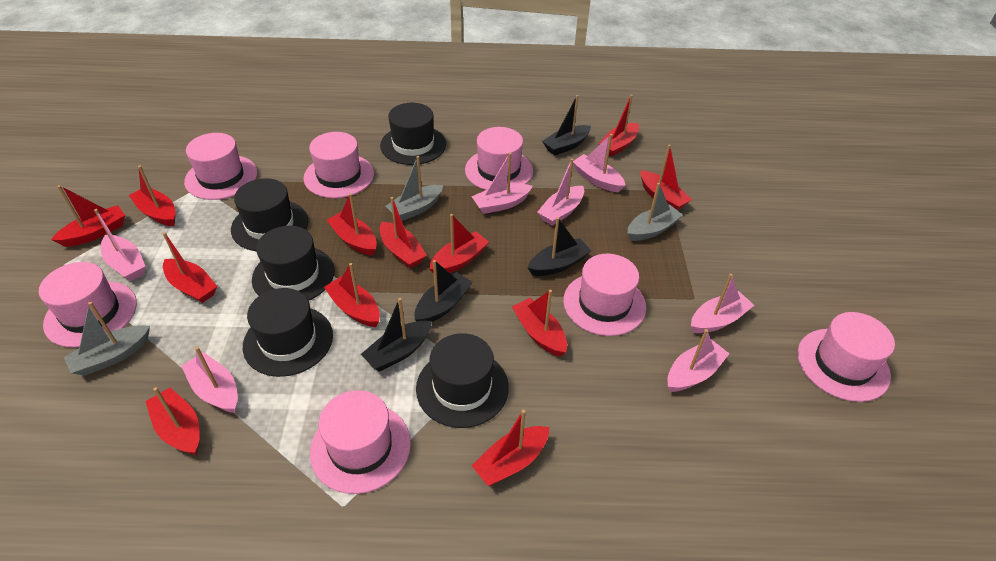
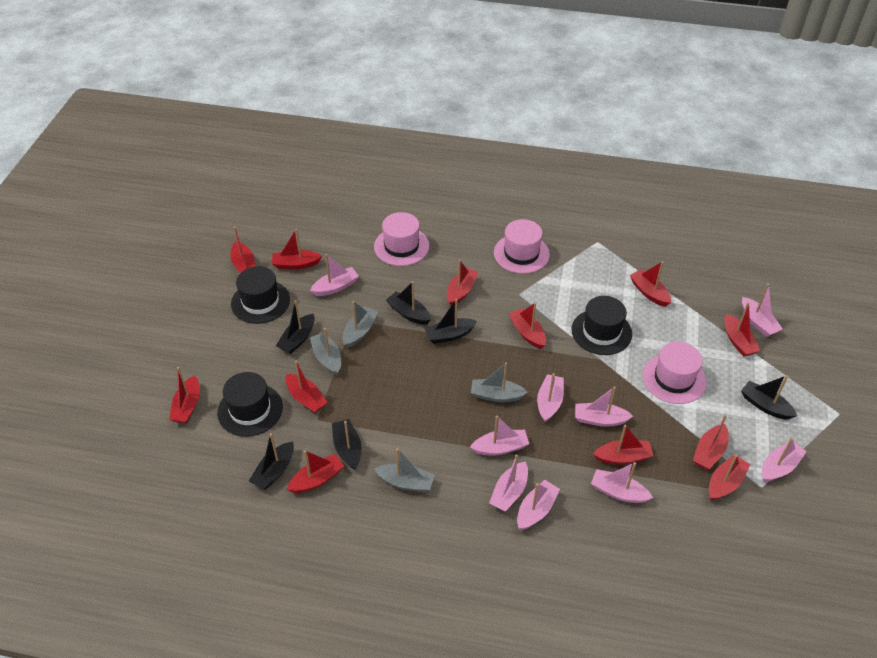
black boat: 4 -> 6
black hat: 5 -> 3
grey boat: 3 -> 4
pink boat: 7 -> 9
pink hat: 7 -> 3

